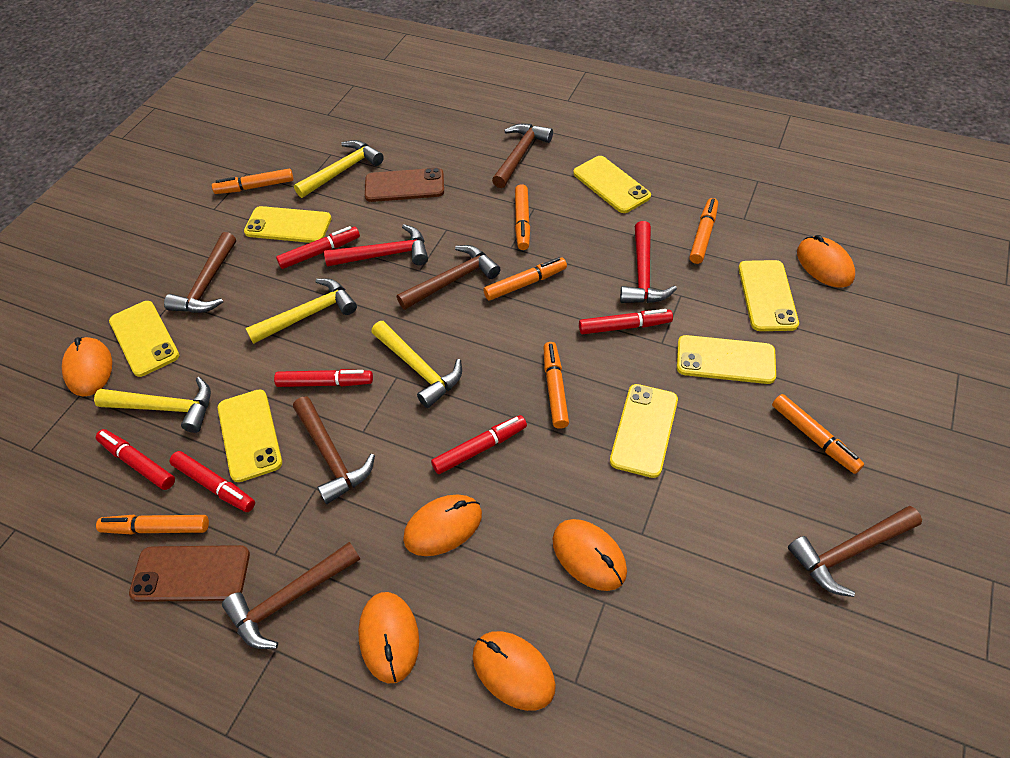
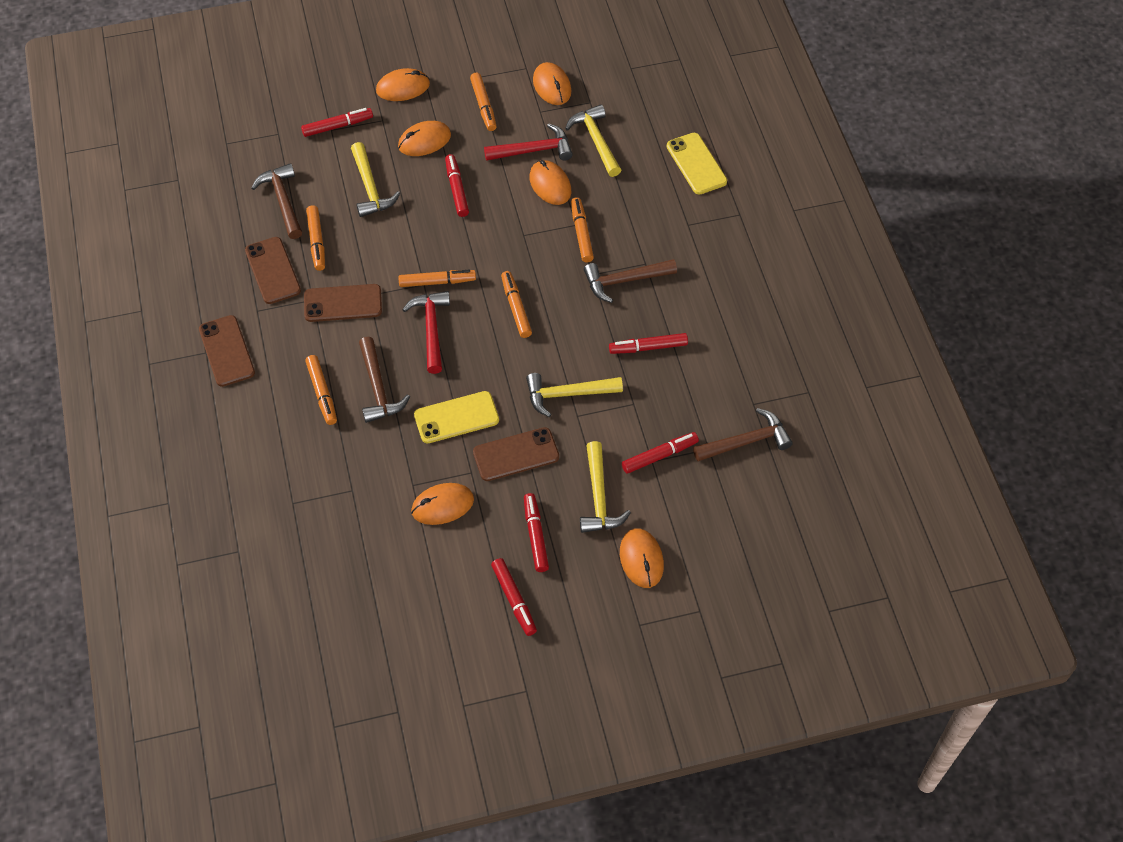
brown hammer: 6 -> 4
brown phone: 2 -> 4
orange marker: 7 -> 6
yellow phone: 7 -> 2

